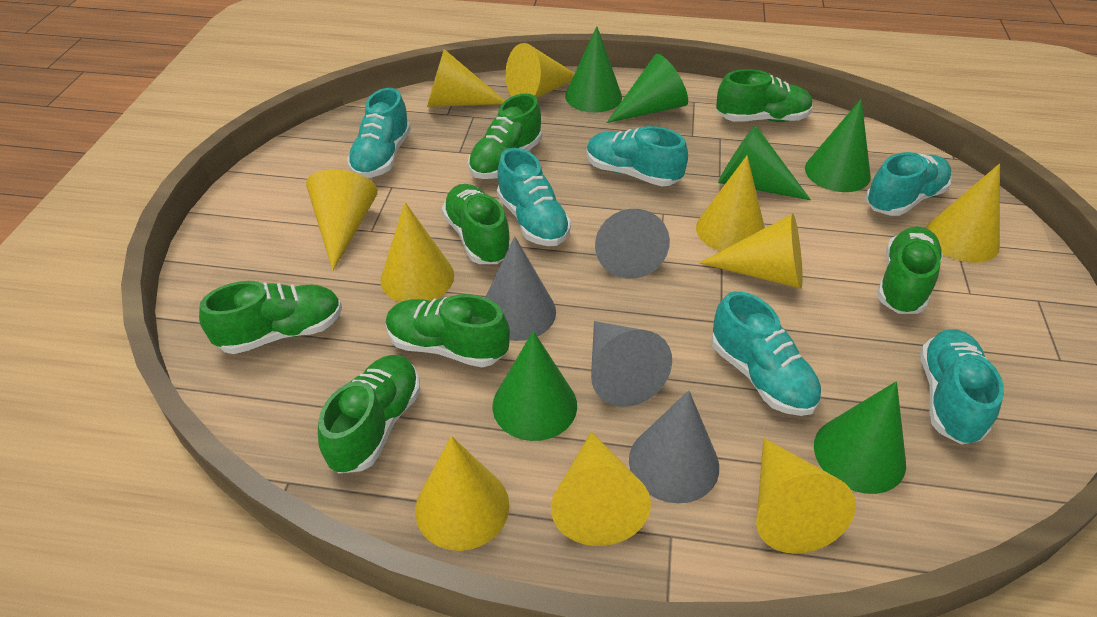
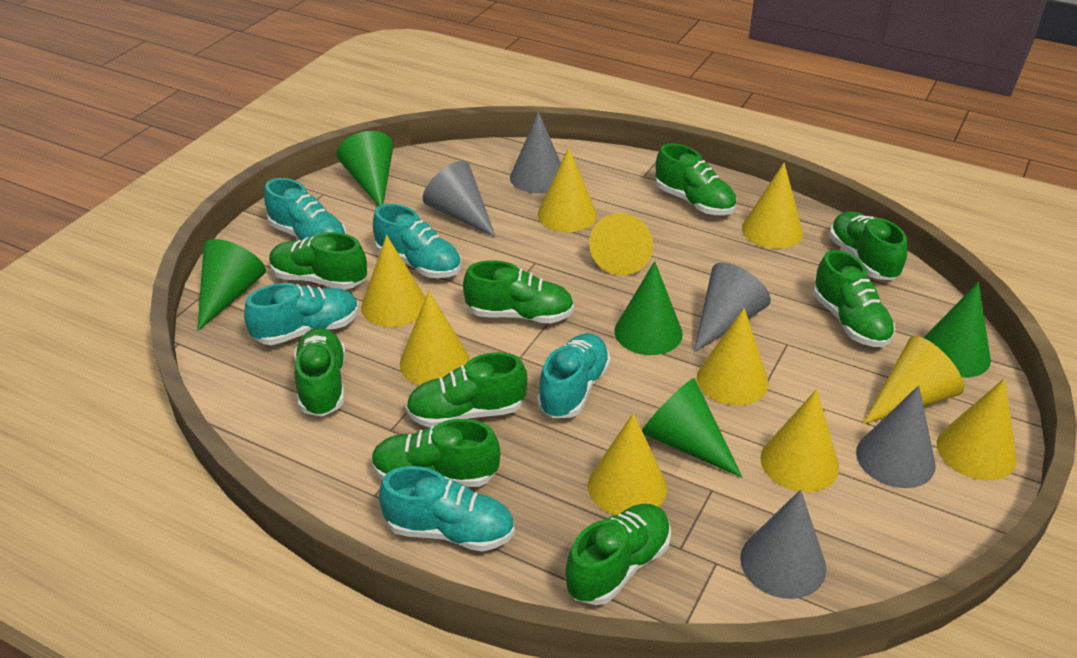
green cone: 6 -> 5
green shoe: 7 -> 9
grey cone: 4 -> 5
turquoise shoe: 6 -> 5

